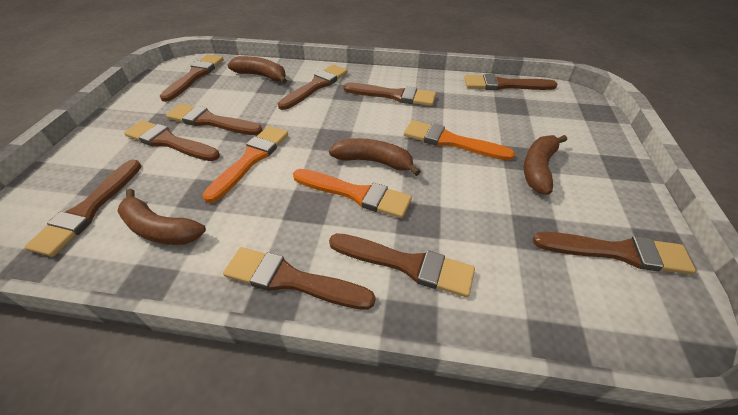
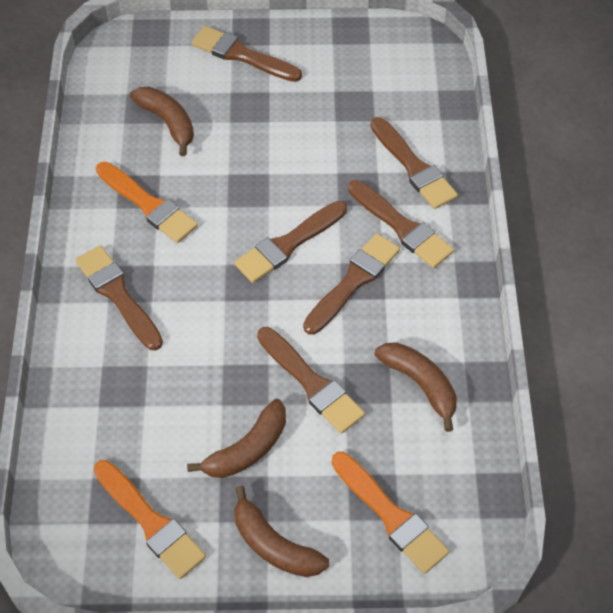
brown brush: 10 -> 7

